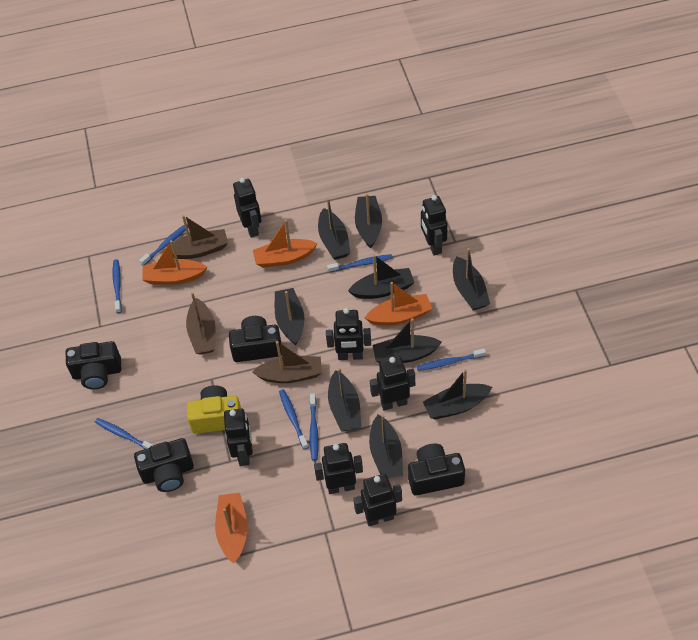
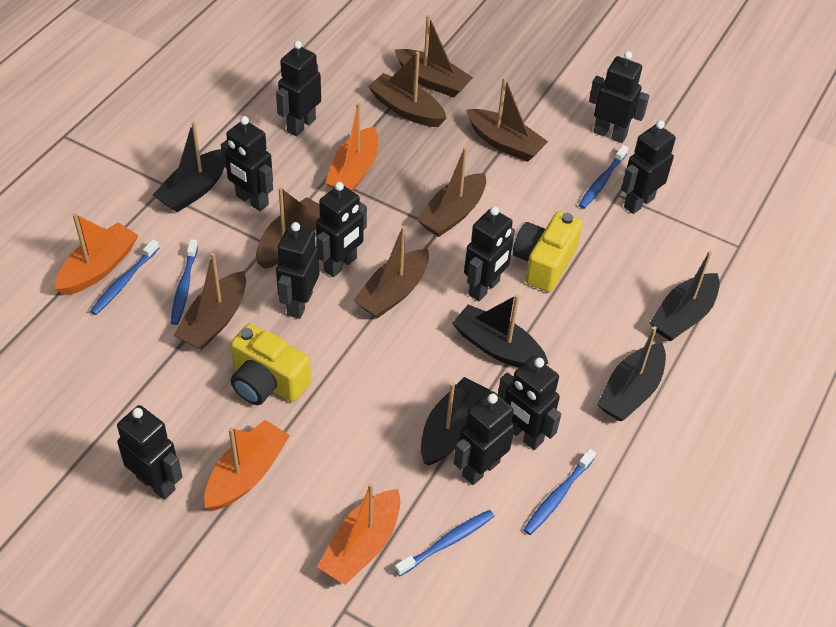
black boat: 9 -> 5
black camera: 4 -> 0
black robot: 7 -> 10
blue toothbrush: 7 -> 5
brown boat: 3 -> 7
yellow camera: 1 -> 2

